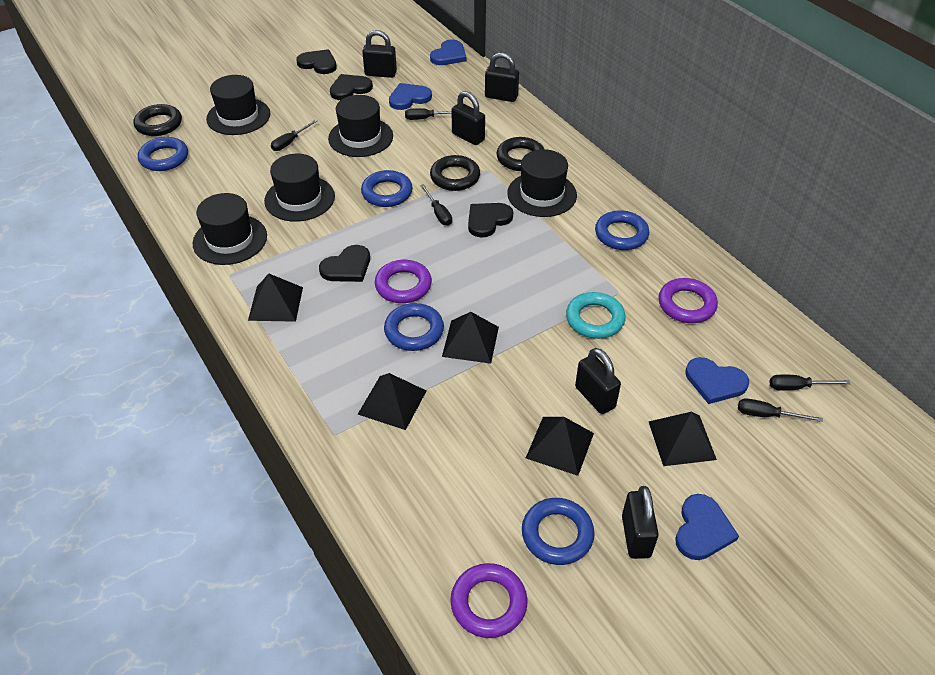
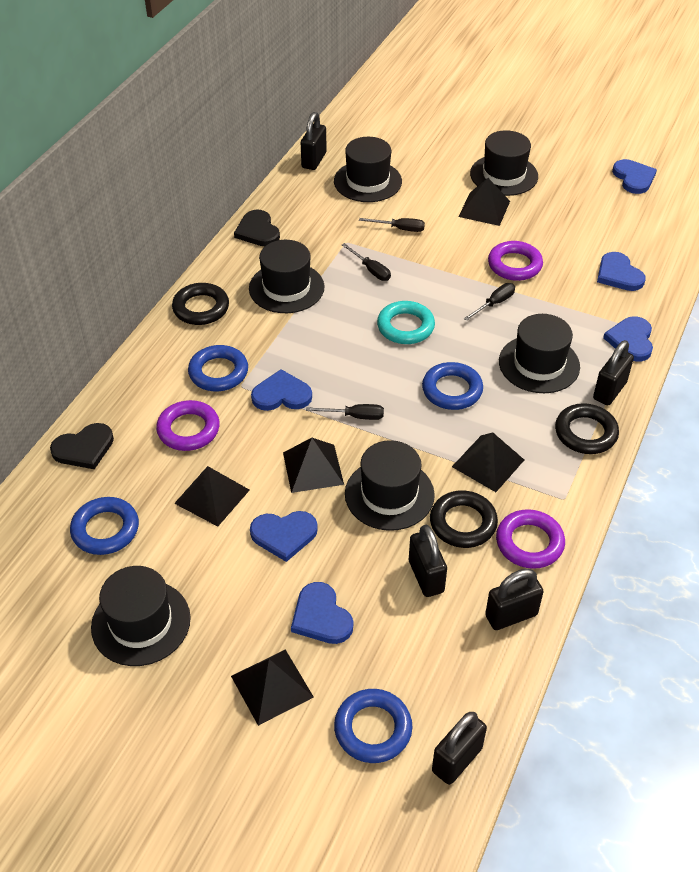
black hat: 5 -> 6
black heart: 4 -> 2
black screwdriver: 5 -> 4
blue heart: 4 -> 6
blue ring: 5 -> 4

